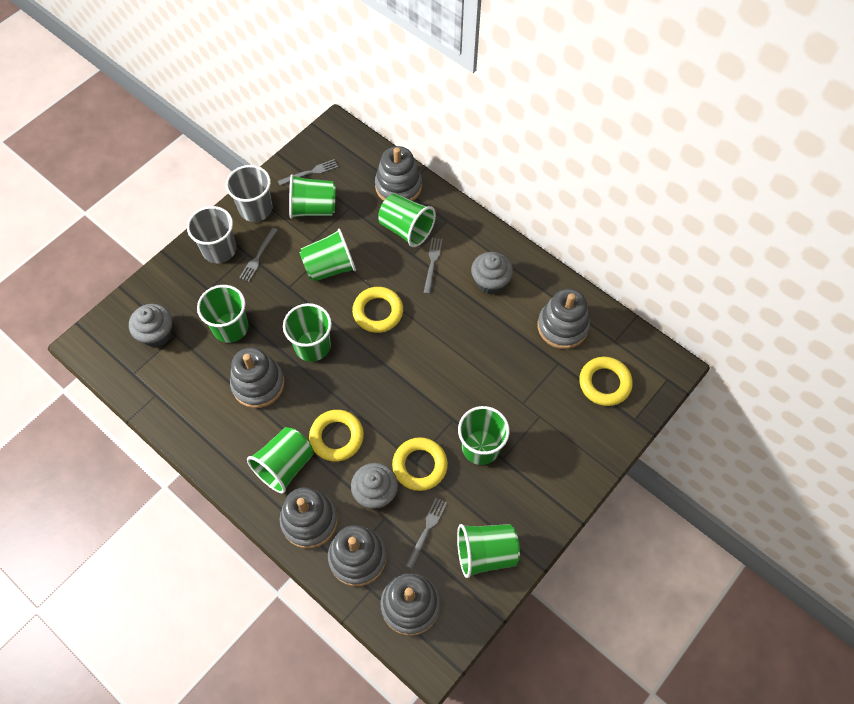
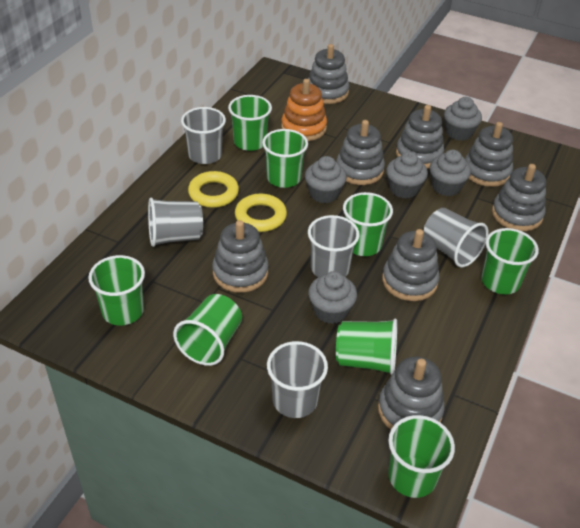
grey cup: 2 -> 5
grey cupcake: 3 -> 5
grey fork: 4 -> 0
grey stacking toy: 6 -> 8
orange stacking toy: 0 -> 1
yellow ring: 4 -> 2

